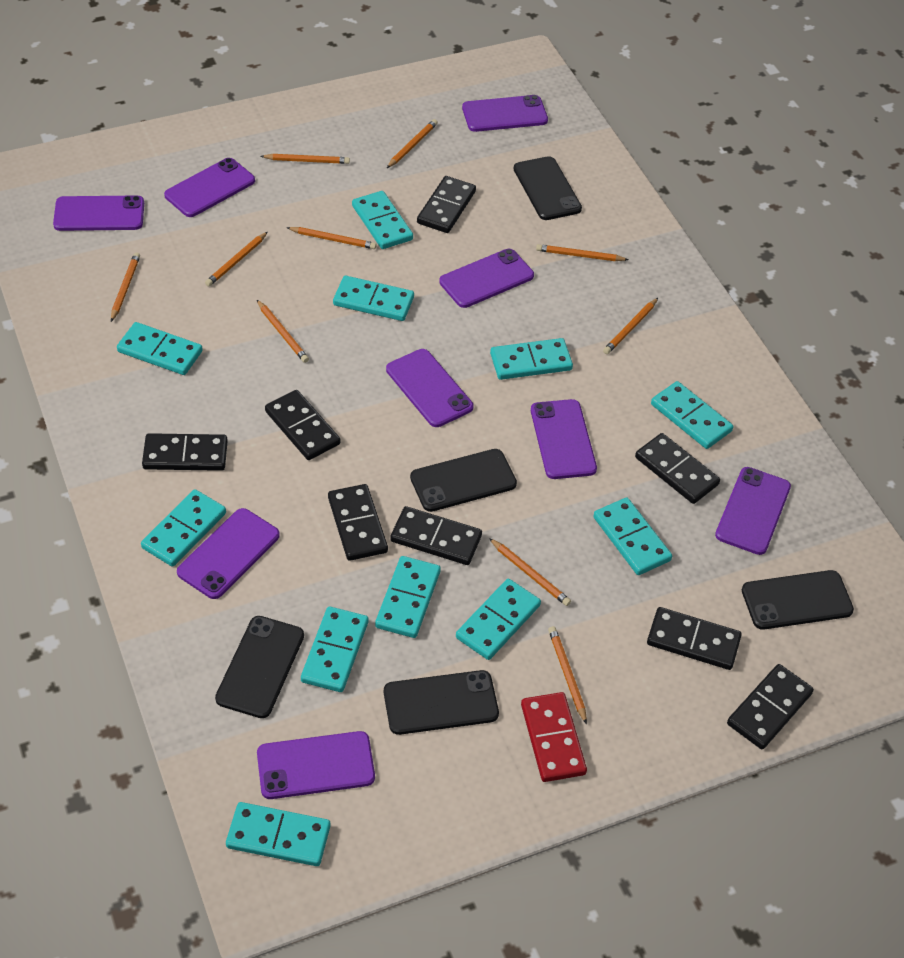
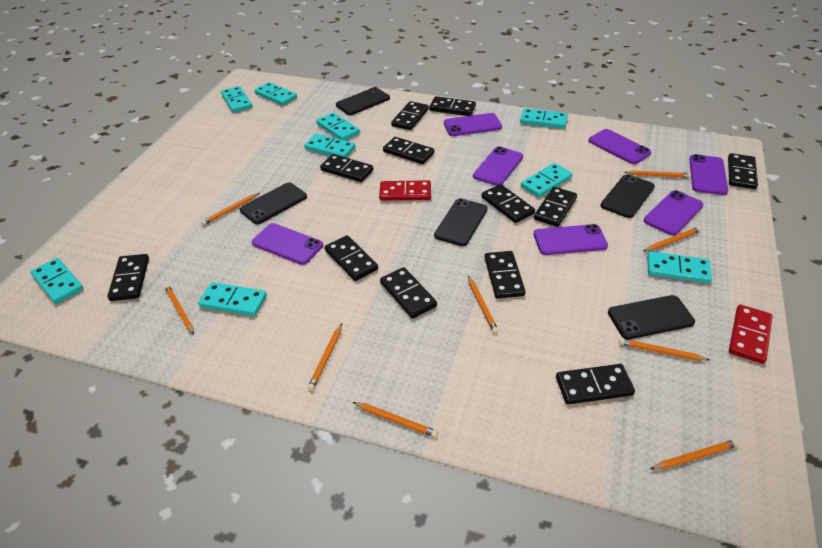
black domino: 8 -> 12
orange pencil: 10 -> 9
purple phone: 9 -> 7
red domino: 1 -> 2
turquoise domino: 11 -> 9

